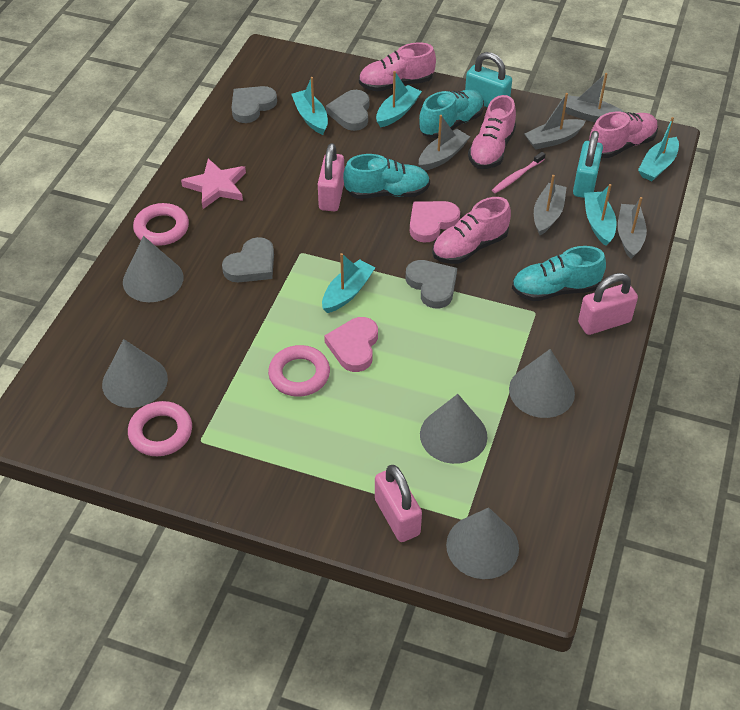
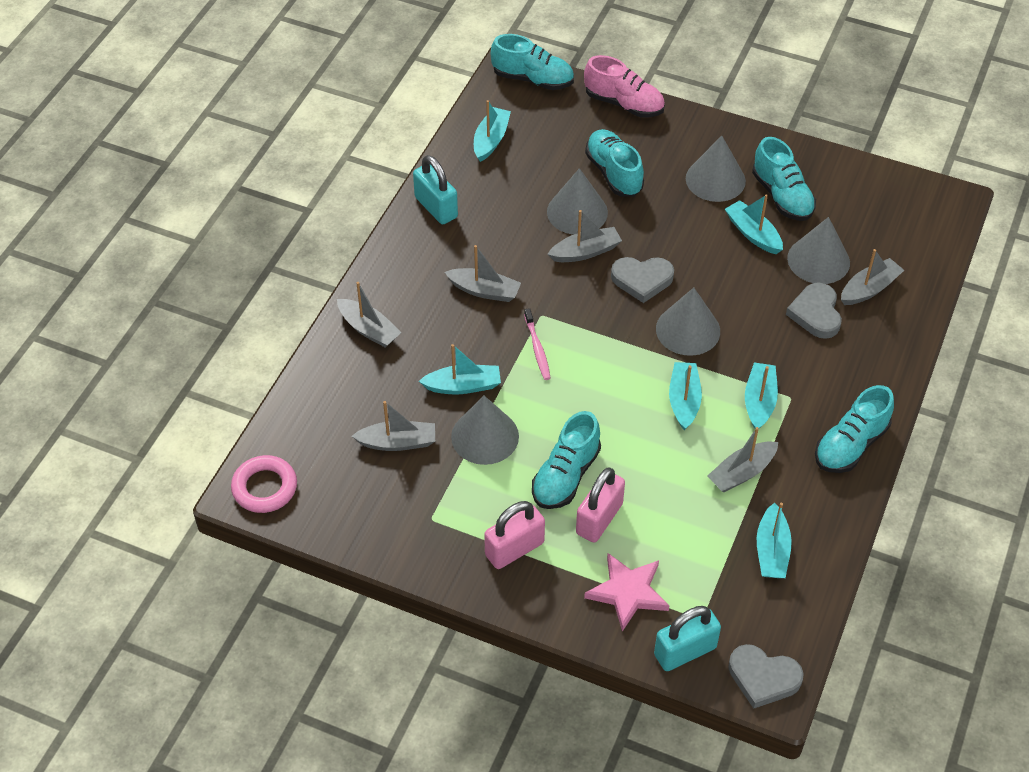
grey boat: 5 -> 6
grey heart: 4 -> 3
pink heart: 2 -> 0
pink padlock: 3 -> 2
pink ring: 3 -> 1
pink shoe: 4 -> 1
turquoise boat: 5 -> 6
turquoise shoe: 3 -> 5

